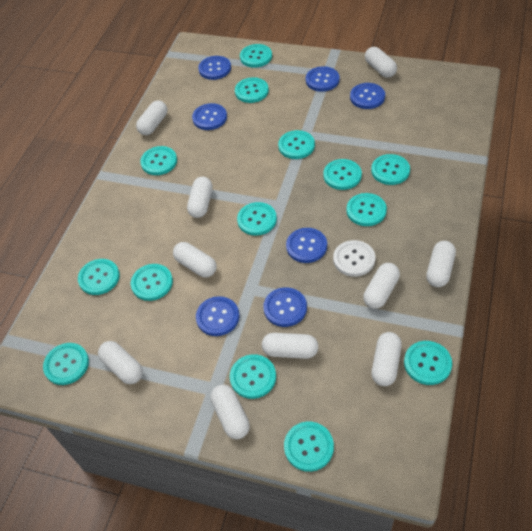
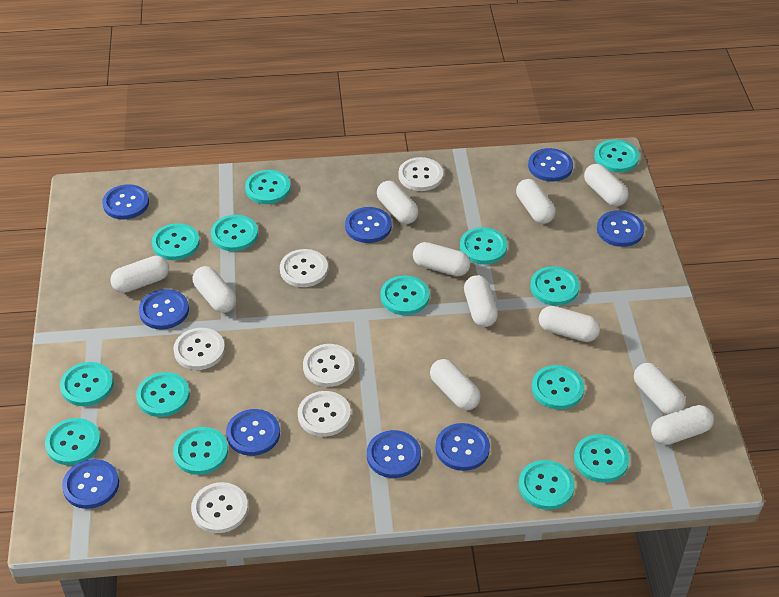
blue button: 7 -> 9
white button: 1 -> 6
white capsule: 10 -> 11

